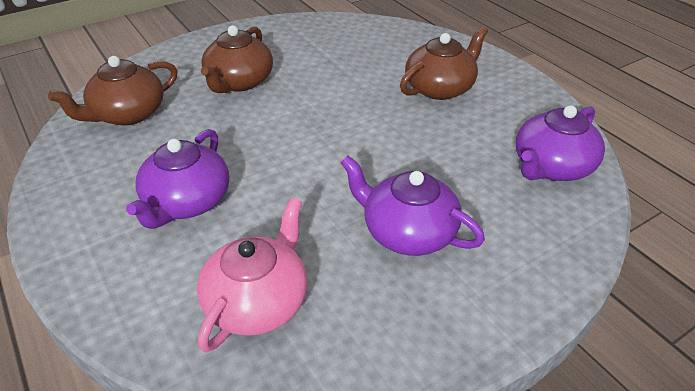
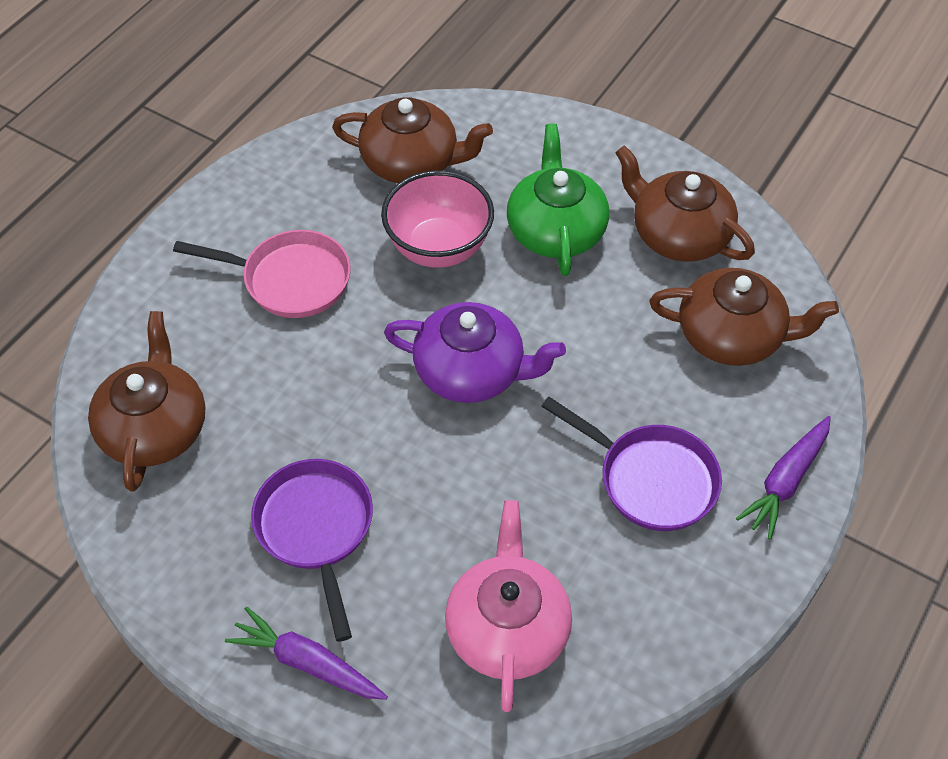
brown teapot: 3 -> 4
green teapot: 0 -> 1
pink bowl: 0 -> 1
pink pan: 0 -> 1
purple carrot: 0 -> 2
purple pan: 0 -> 2
purple teapot: 3 -> 1

